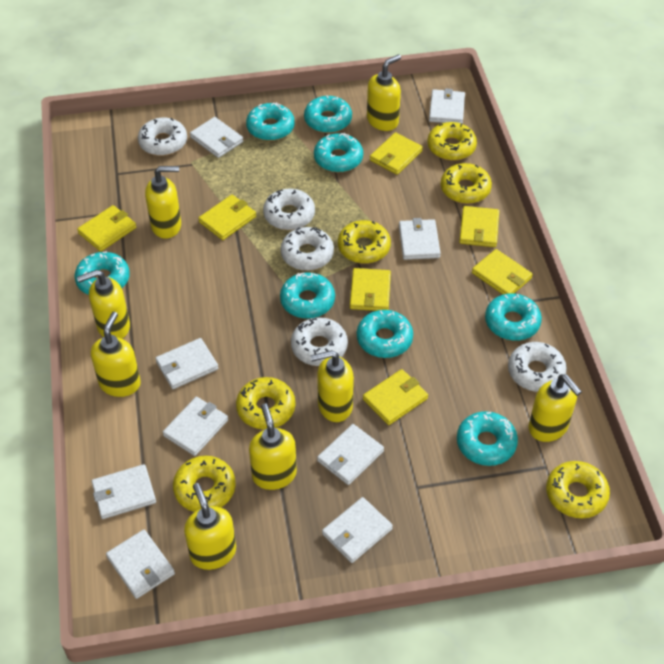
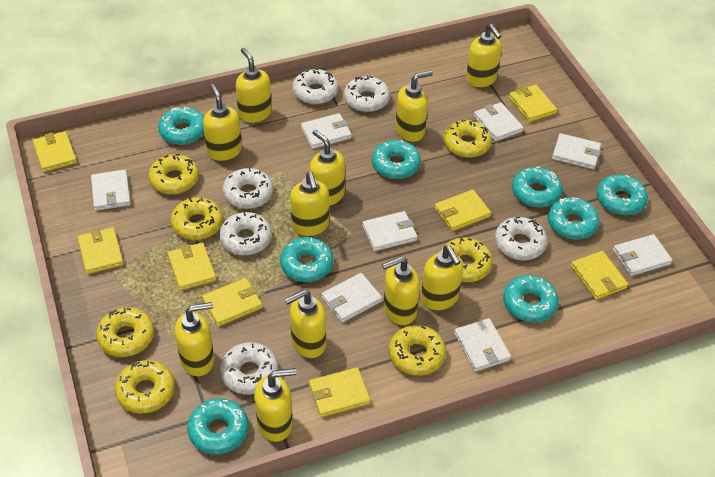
white donut: 5 -> 6
white wallet: 9 -> 8
yellow donut: 6 -> 7
yellow soap dispenser: 8 -> 11
yellow wallet: 7 -> 8

